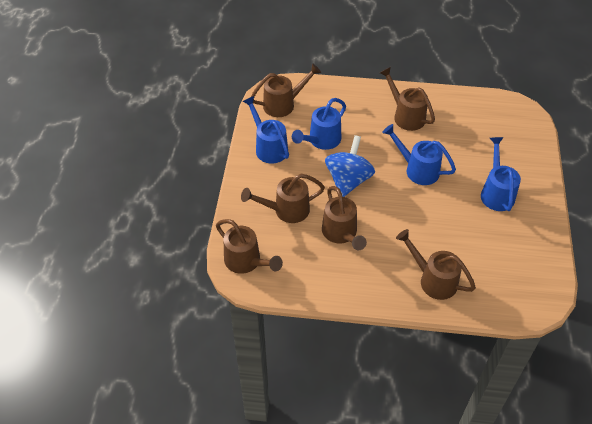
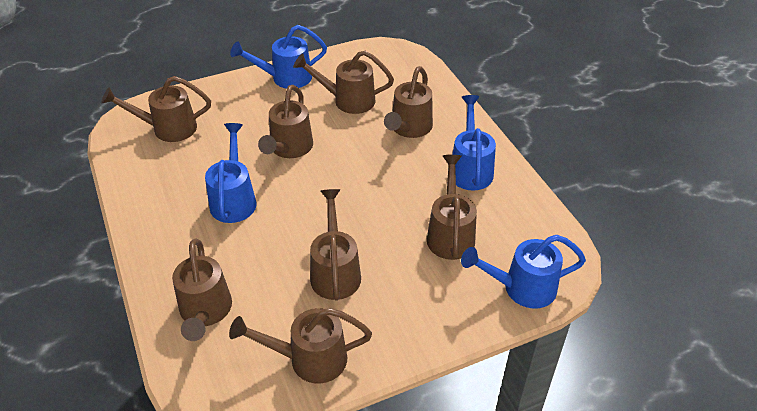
blue spinning top: 1 -> 0
brown watering can: 6 -> 8

